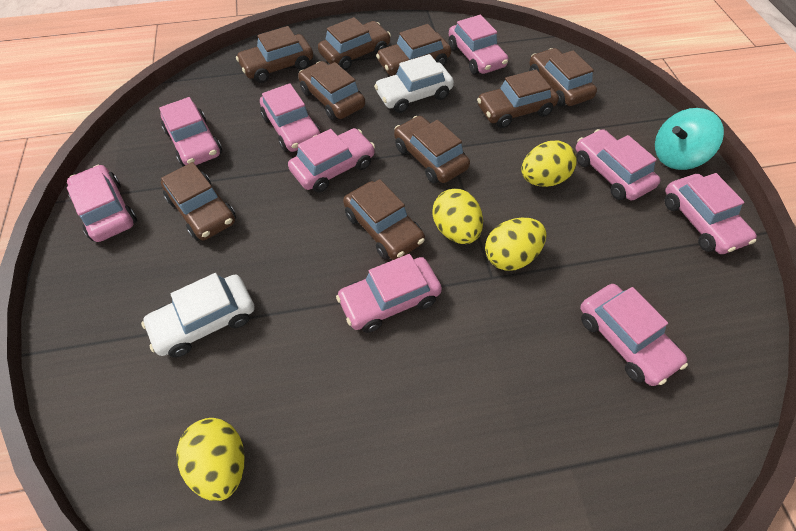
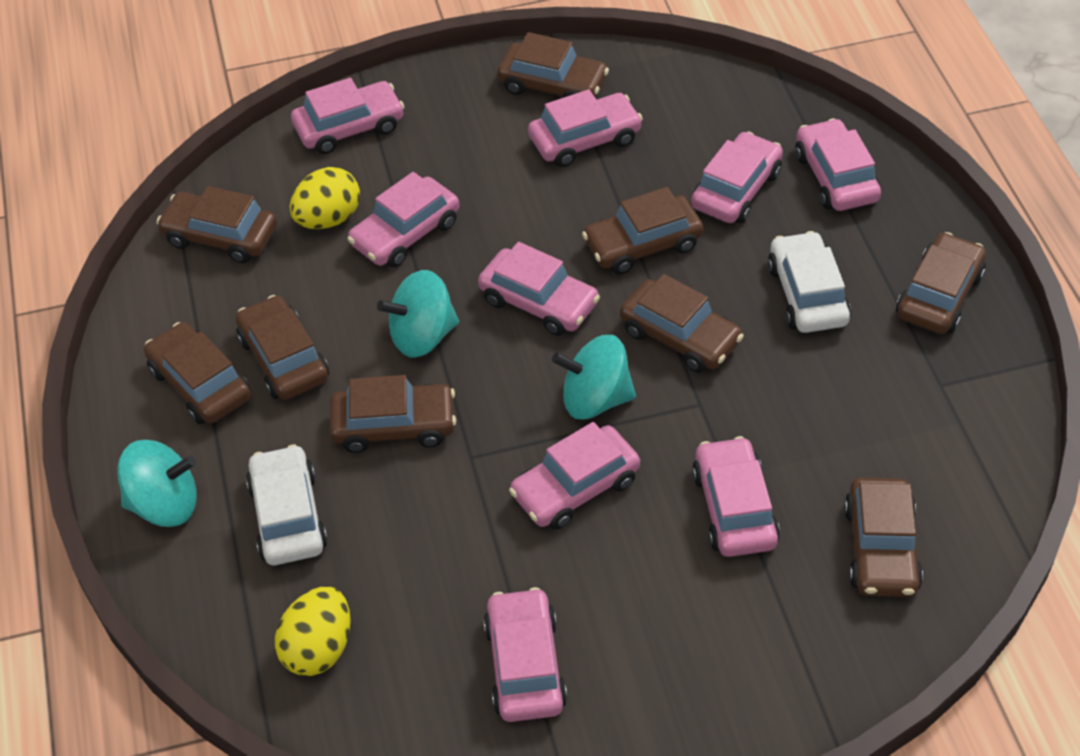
turquoise spinning top: 1 -> 3
yellow egg: 4 -> 2

